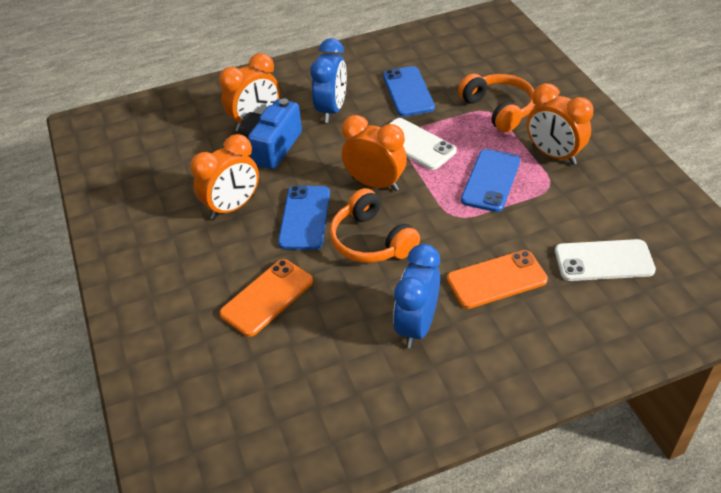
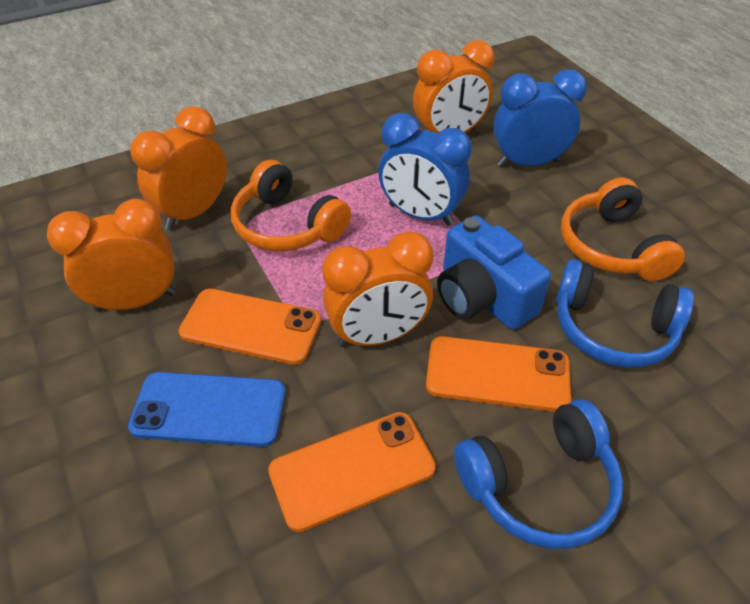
blue headphones: 0 -> 2
blue phone: 3 -> 1
orange phone: 2 -> 3
white phone: 2 -> 0

